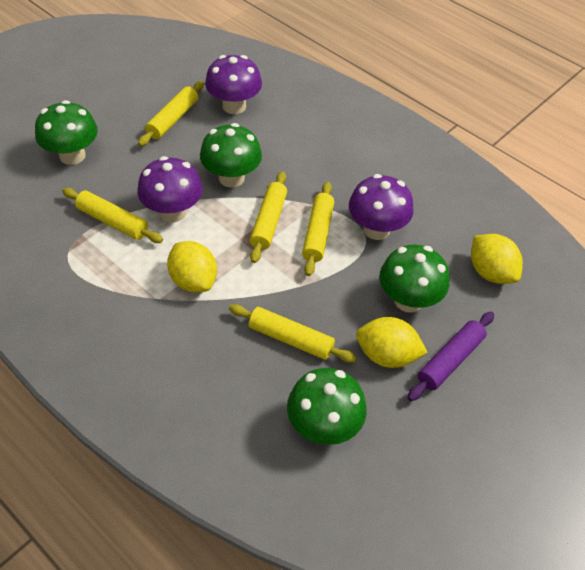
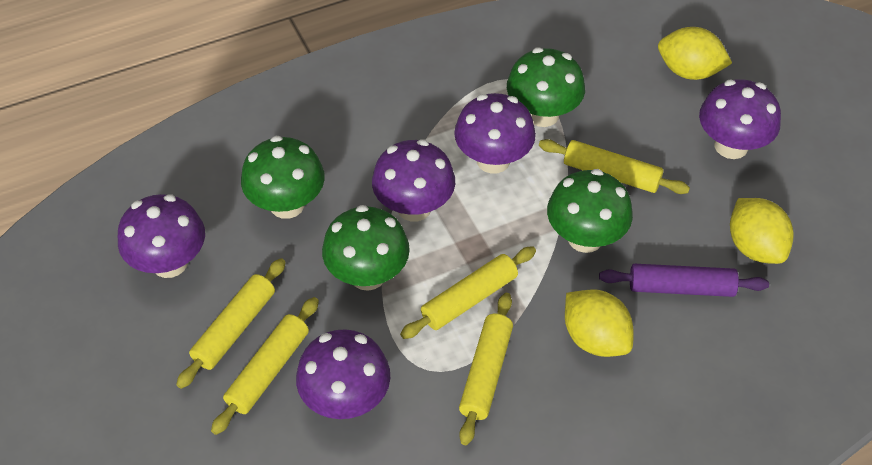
purple mushroom: 3 -> 5

